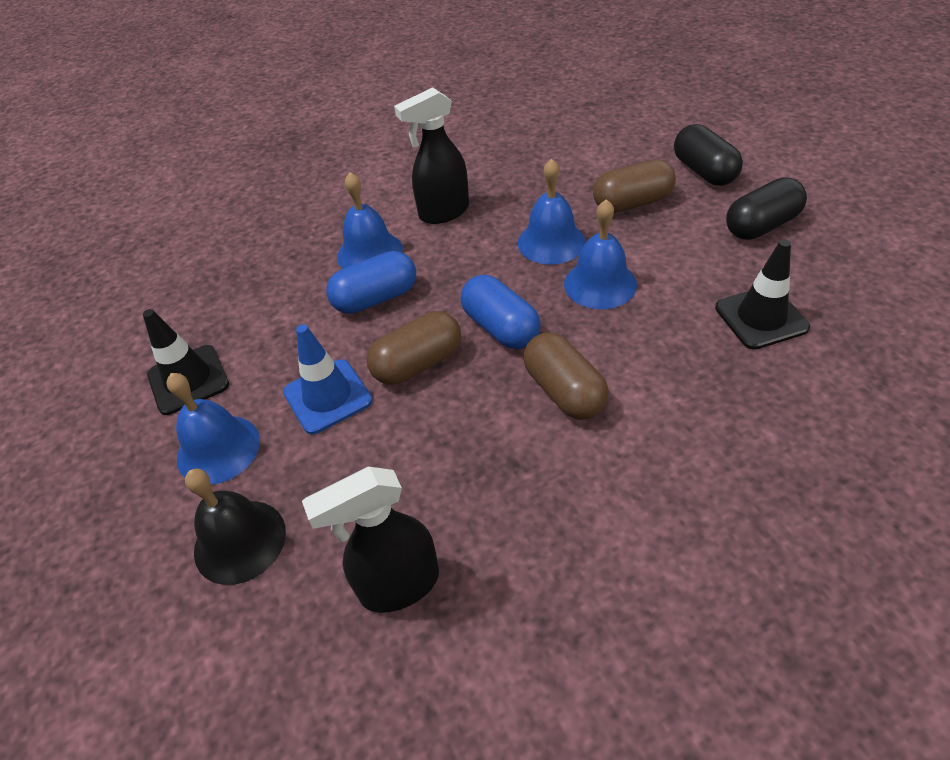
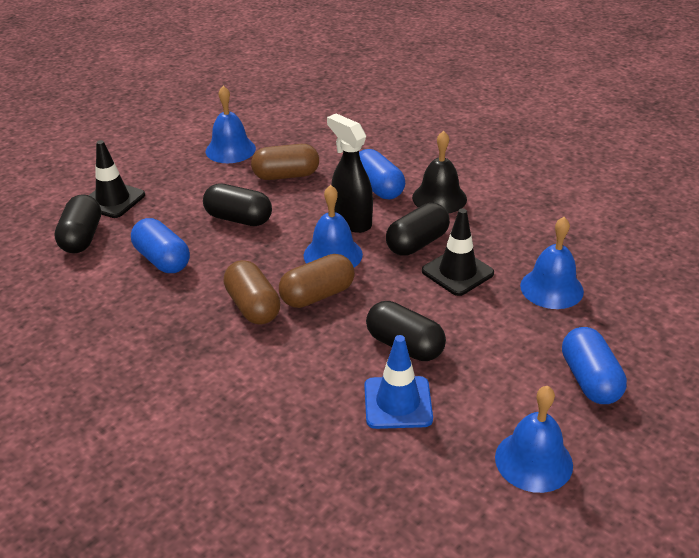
black capsule: 2 -> 4
black spray bottle: 2 -> 1
blue capsule: 2 -> 3

